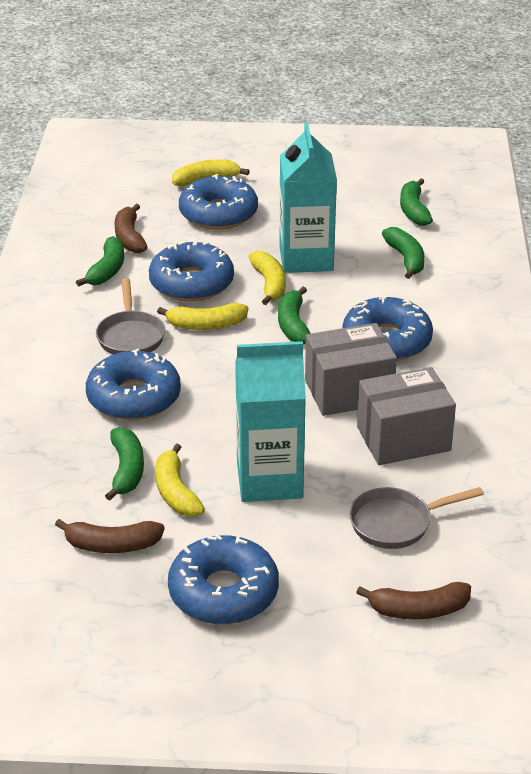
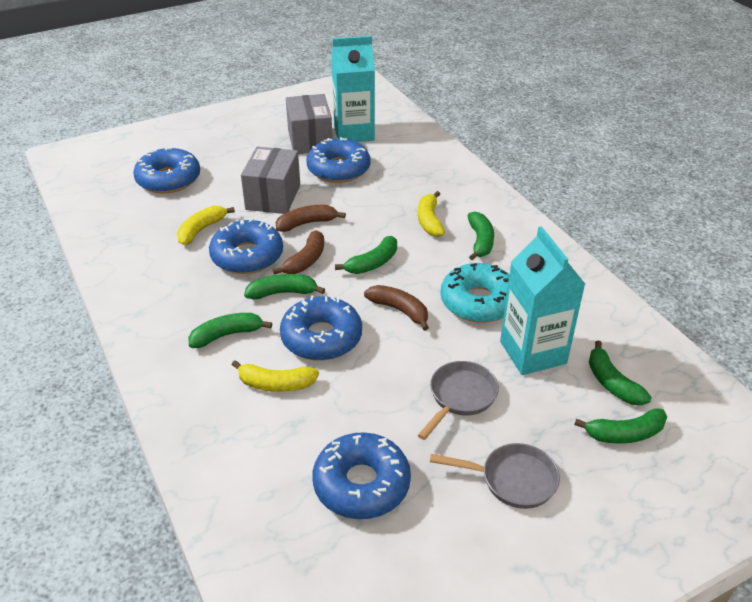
green banana: 5 -> 6
turquoise donut: 0 -> 1
yellow banana: 4 -> 3

